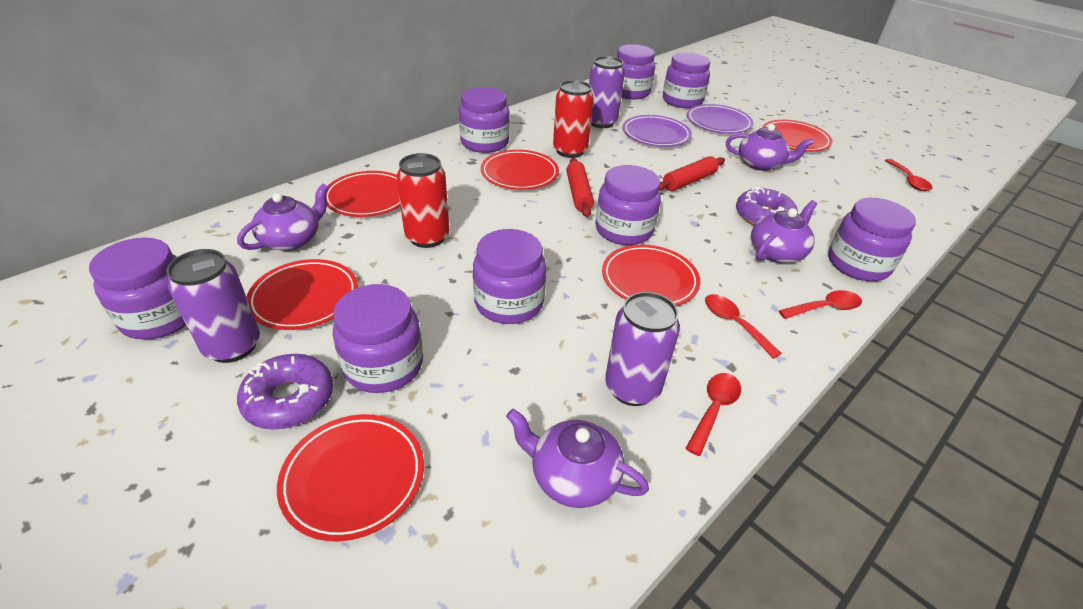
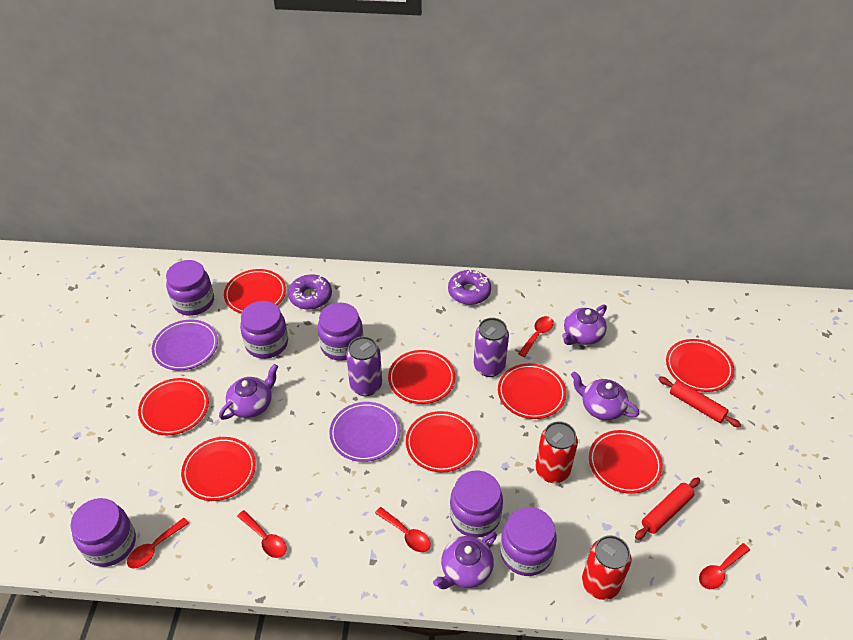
purple can: 3 -> 2
purple jar: 8 -> 6
red plate: 6 -> 8
red spoon: 4 -> 5

